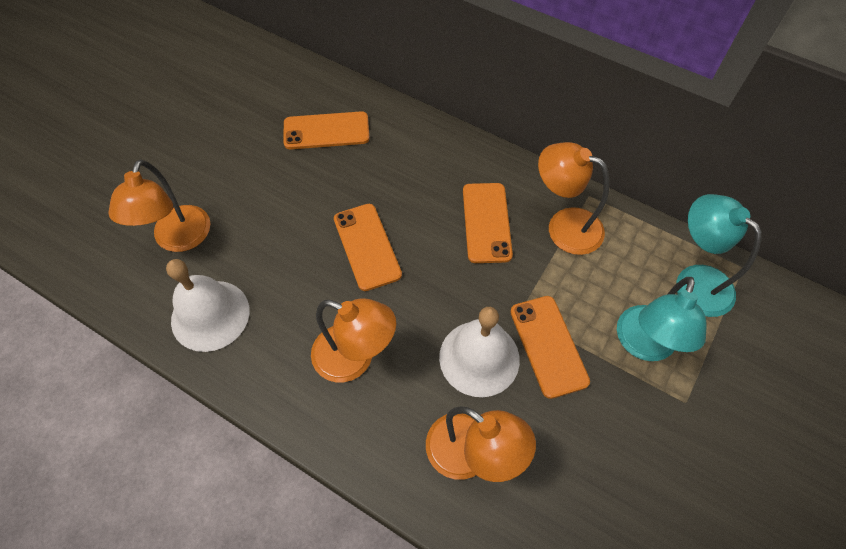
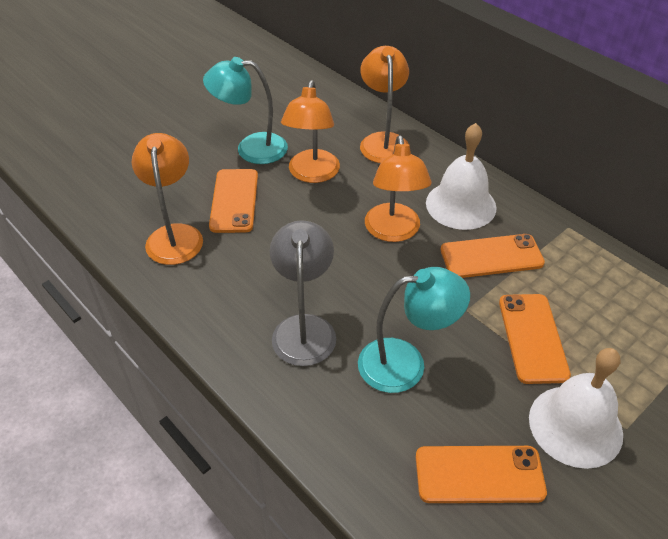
grey lamp: 0 -> 1

